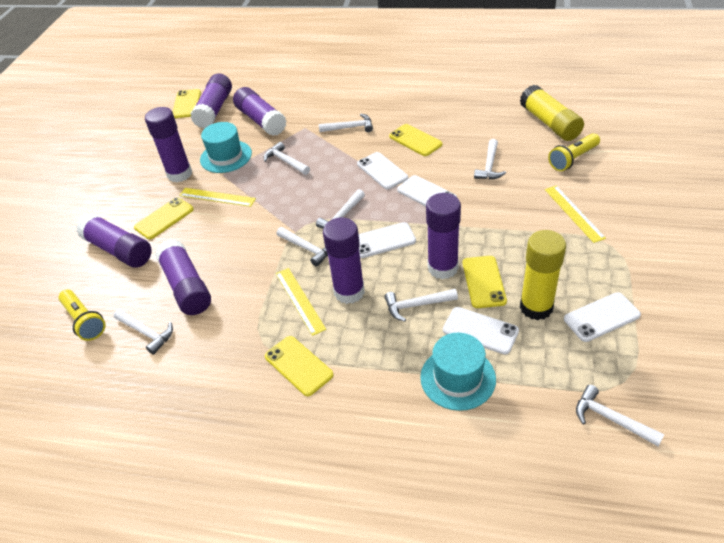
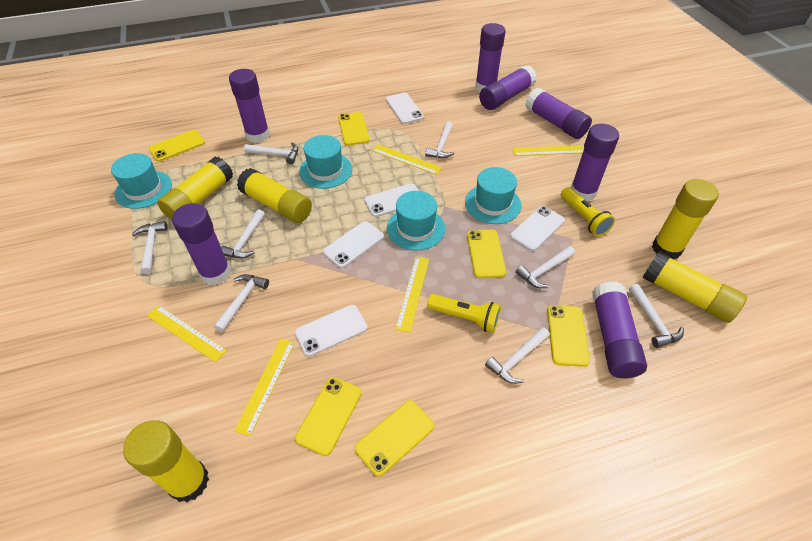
turquoise hat: 2 -> 4
yellow glue stick: 2 -> 5
yellow phone: 5 -> 6
yellow ruler: 3 -> 5

